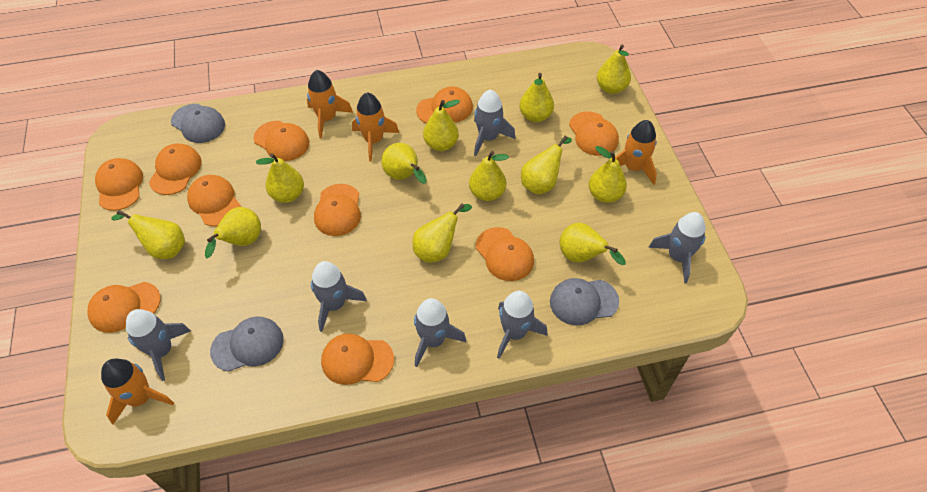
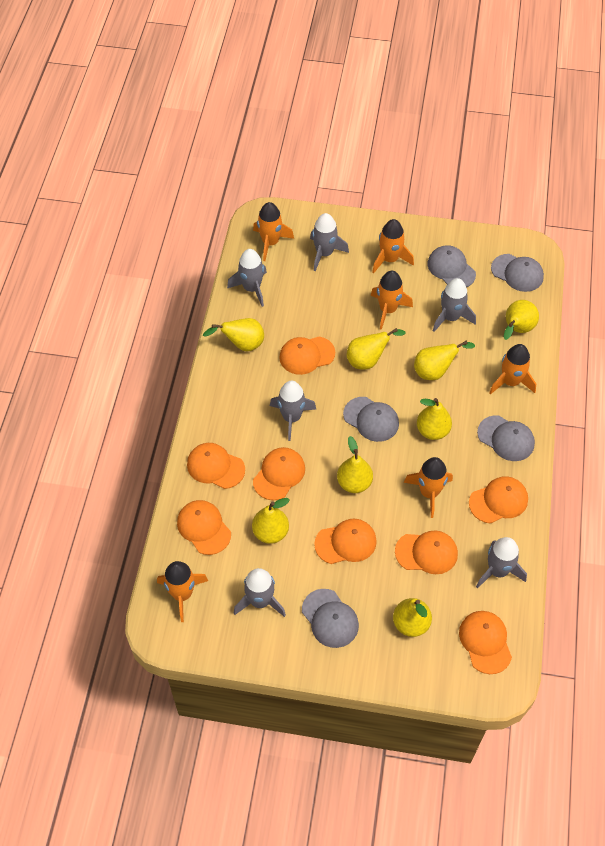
grey cap: 3 -> 5
orange cap: 10 -> 8
orange rocket: 4 -> 6
yellow pear: 12 -> 8

